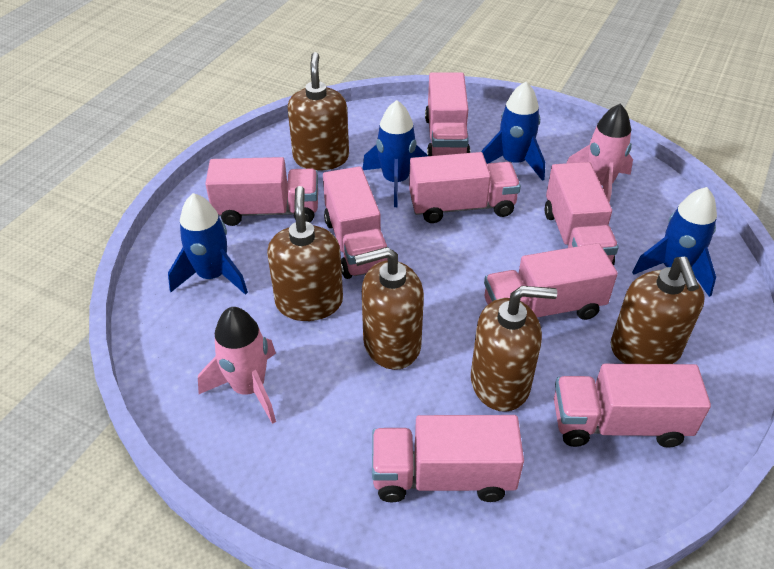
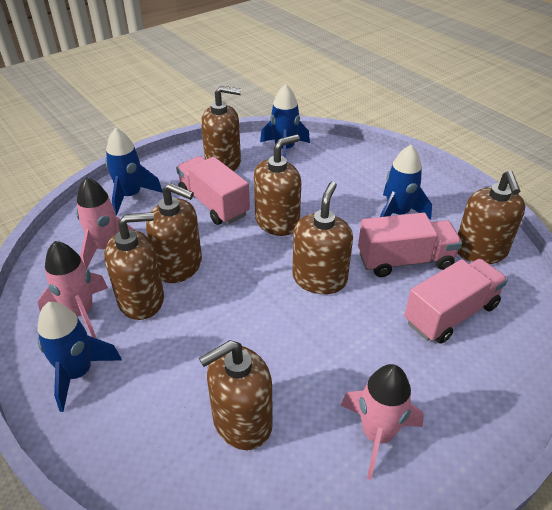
brown soap dispenser: 5 -> 7
pink rocket: 2 -> 3
pink truck: 8 -> 3

